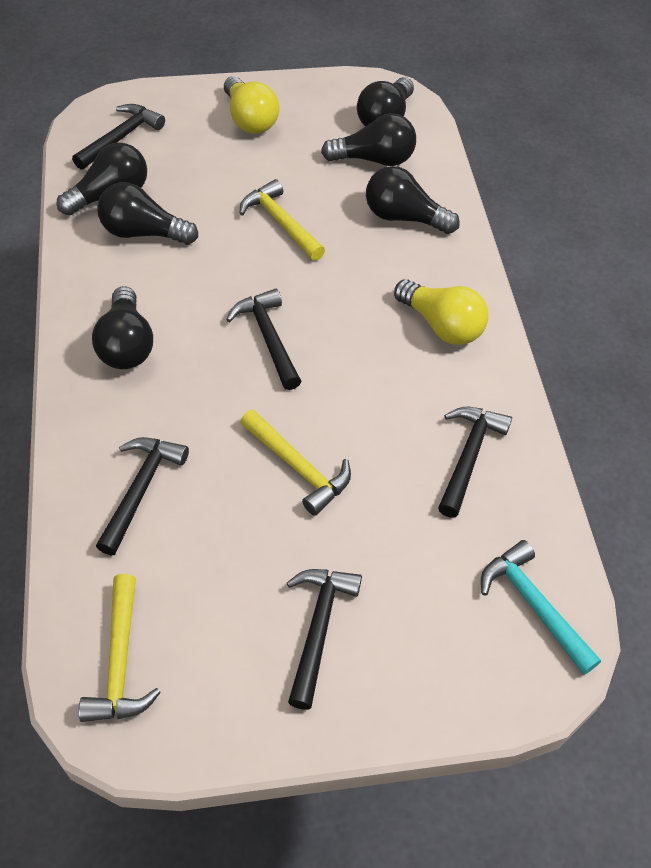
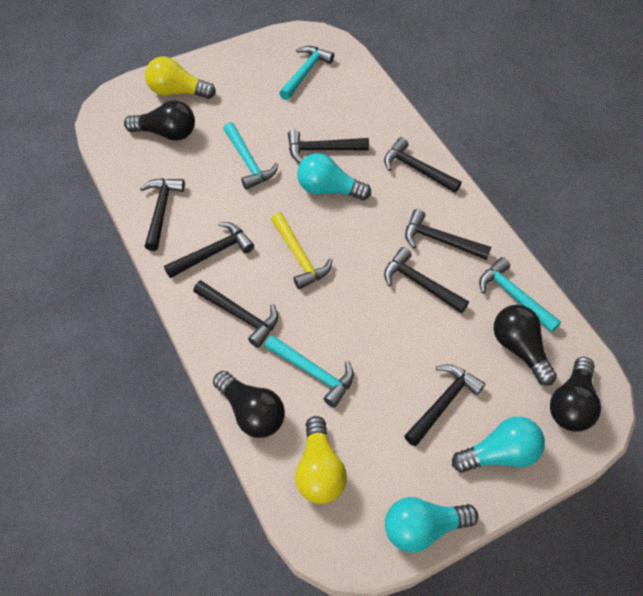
black hammer: 5 -> 8
black light bulb: 6 -> 4
turquoise hammer: 1 -> 4
turquoise light bulb: 0 -> 3
yellow hammer: 3 -> 1

